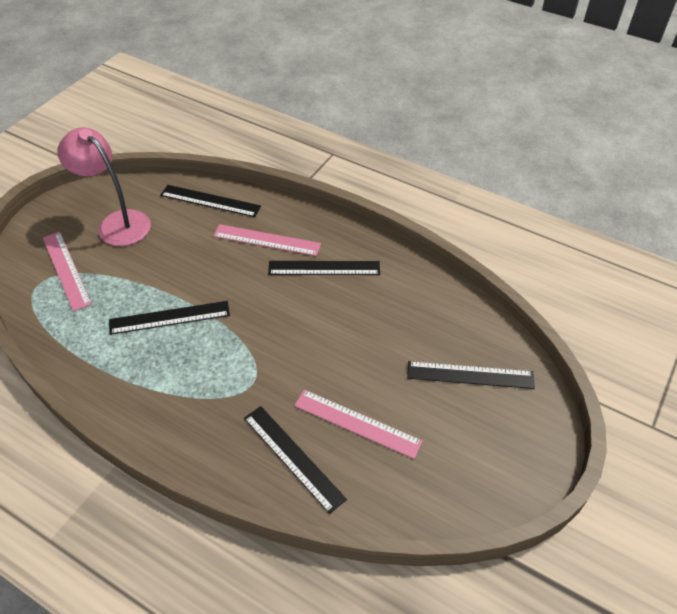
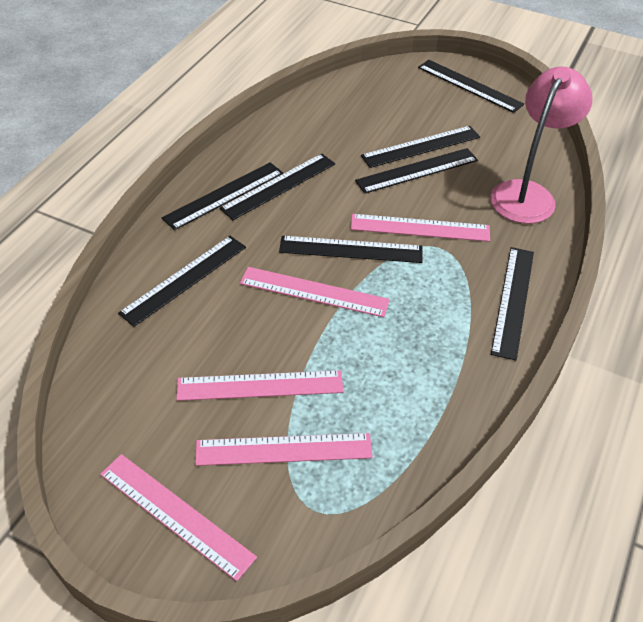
black ruler: 5 -> 8
pink ruler: 3 -> 5

